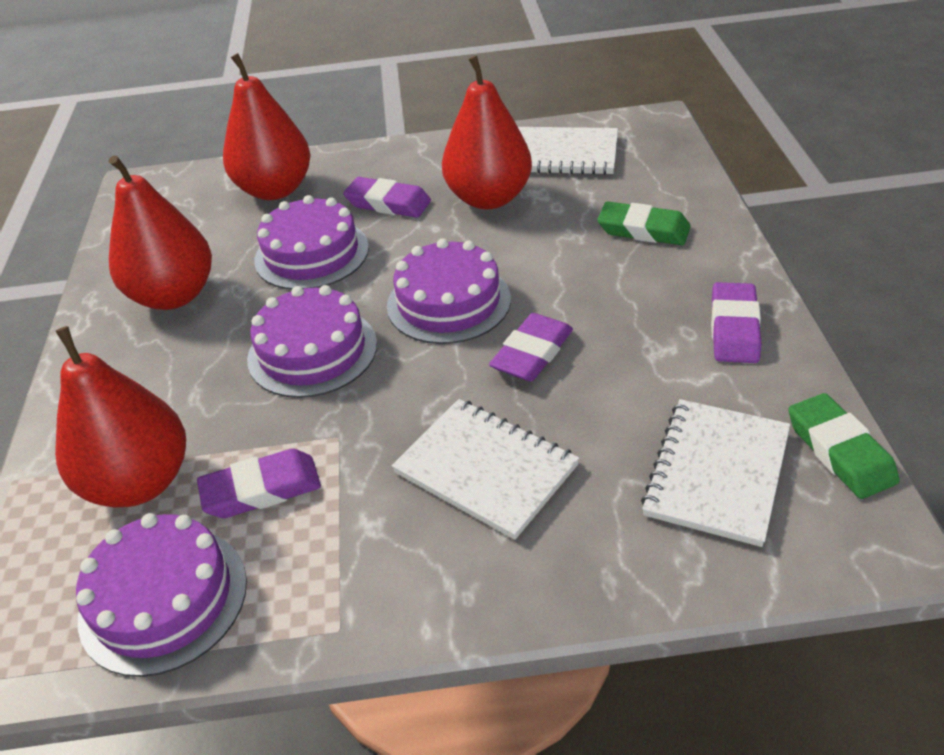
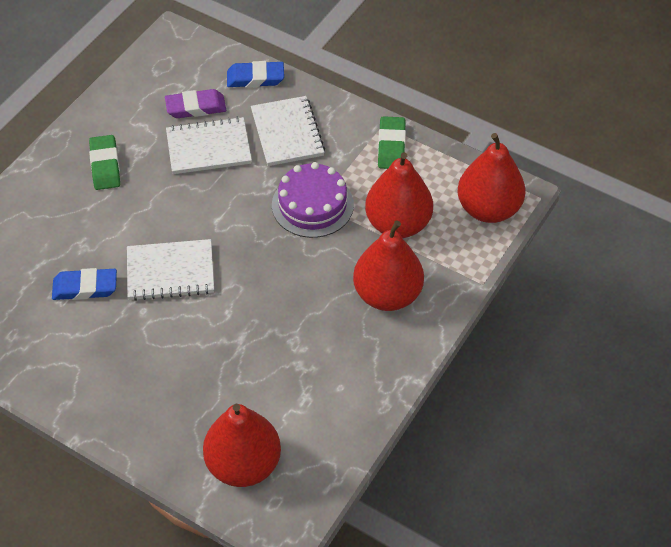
blue eraser: 0 -> 2
purple cake: 4 -> 1
purple eraser: 4 -> 1

